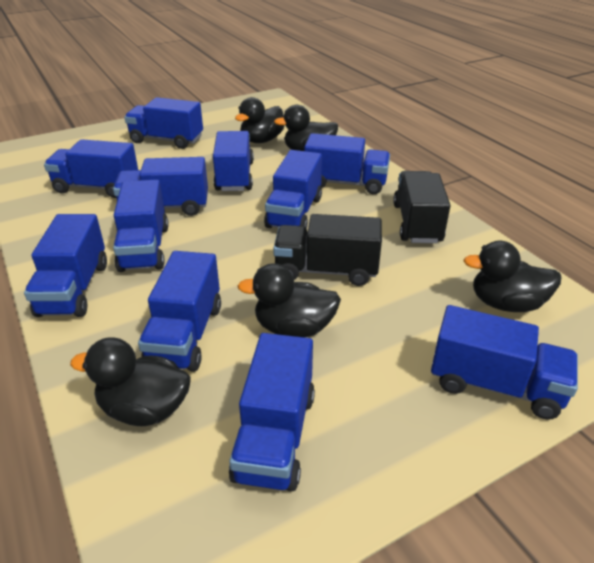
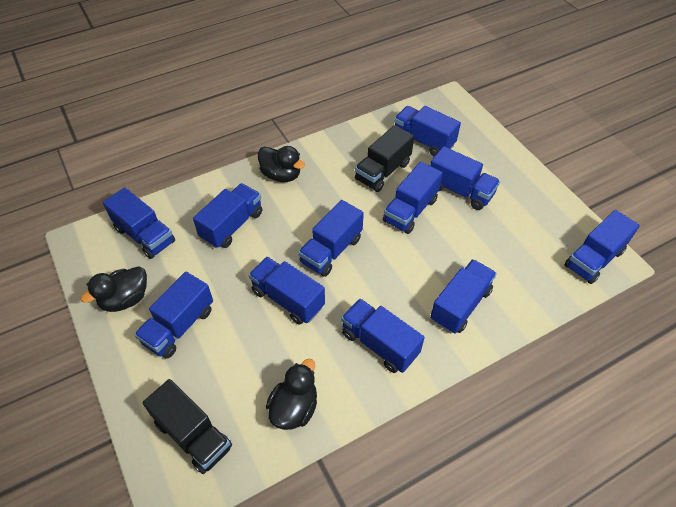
black duck: 5 -> 3

